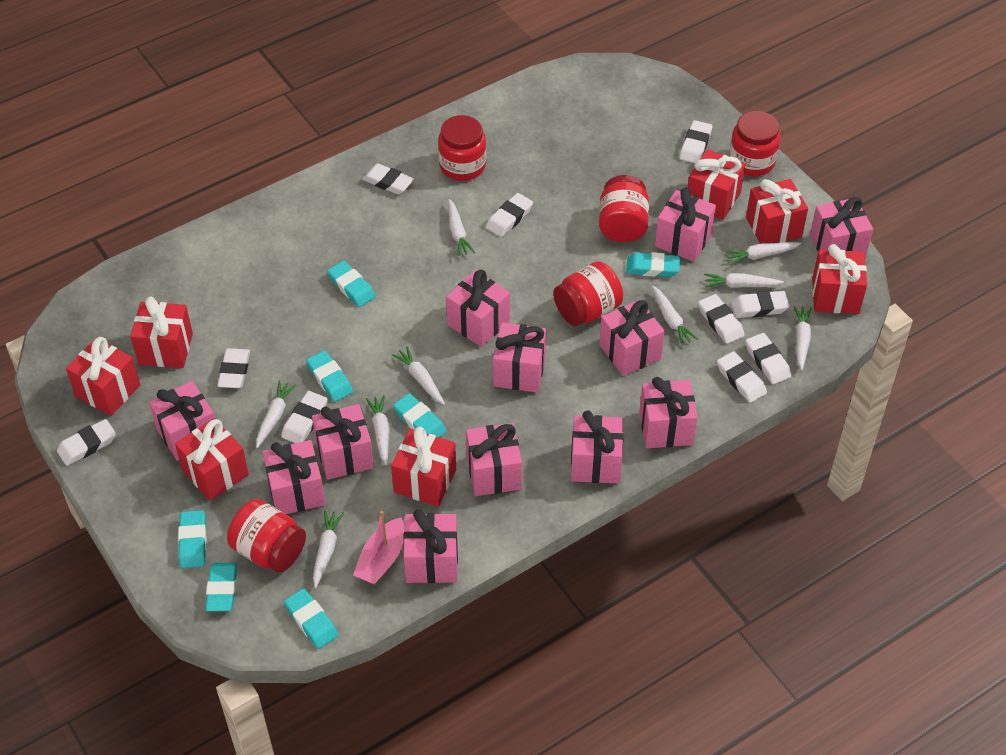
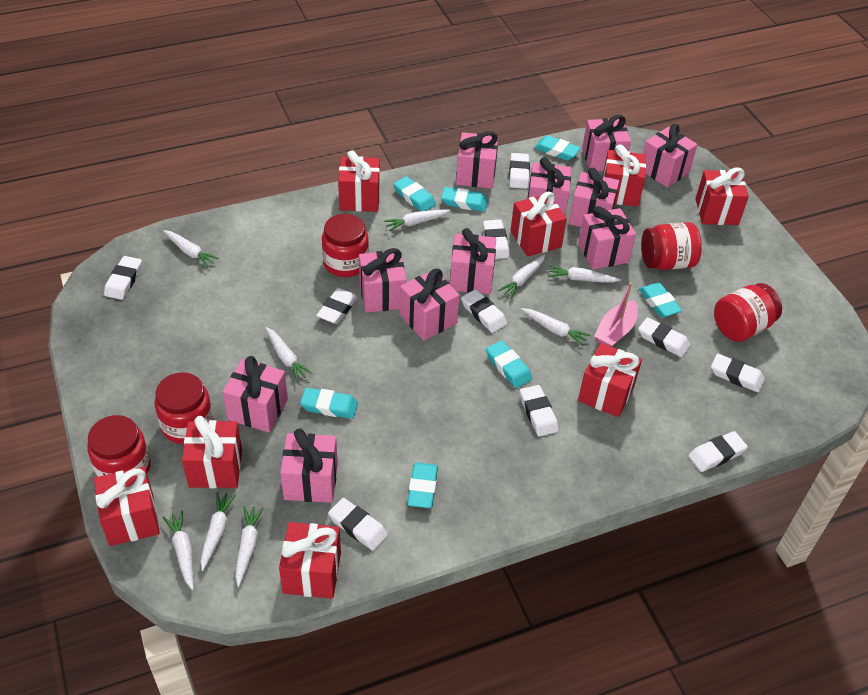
pink gift: 12 -> 11
red gift: 7 -> 8

